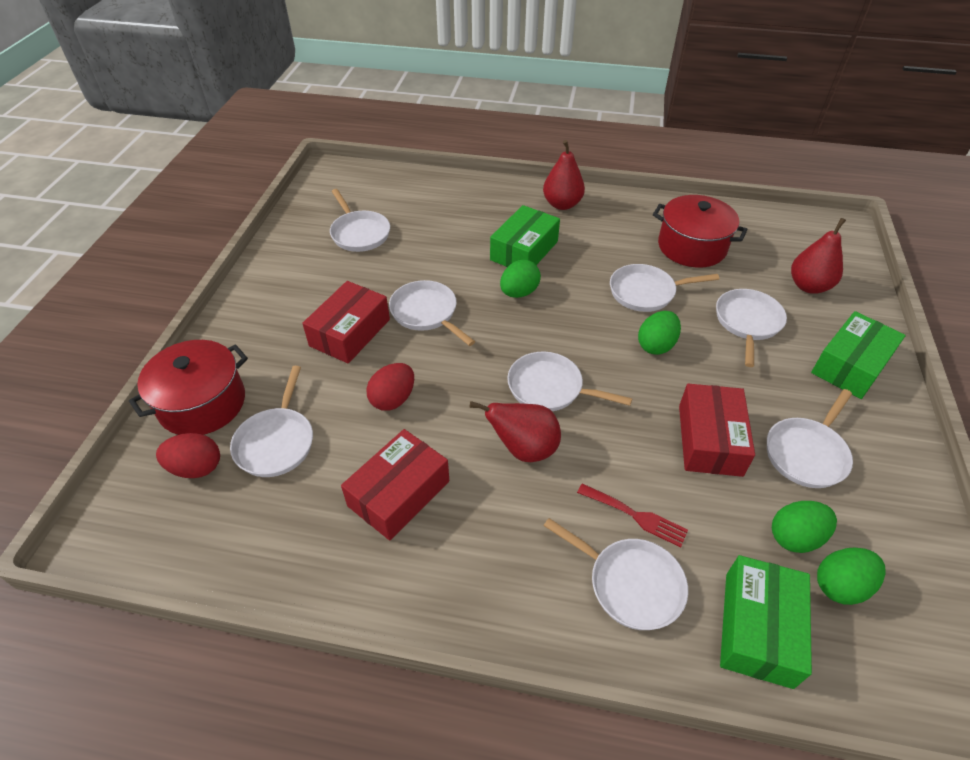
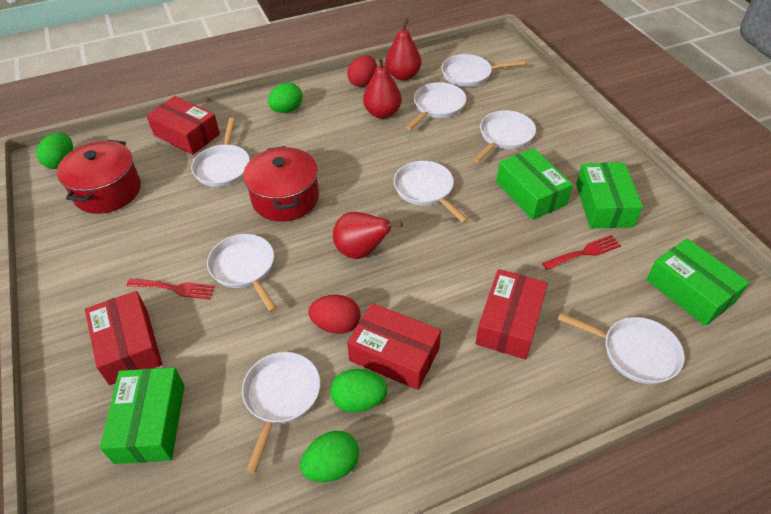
green box: 3 -> 4
red box: 3 -> 4
red fork: 1 -> 2

